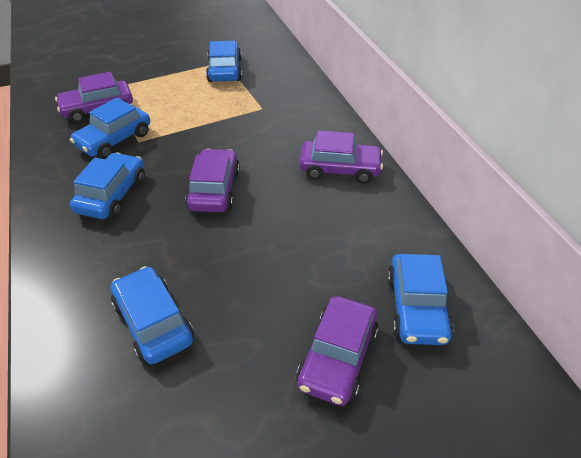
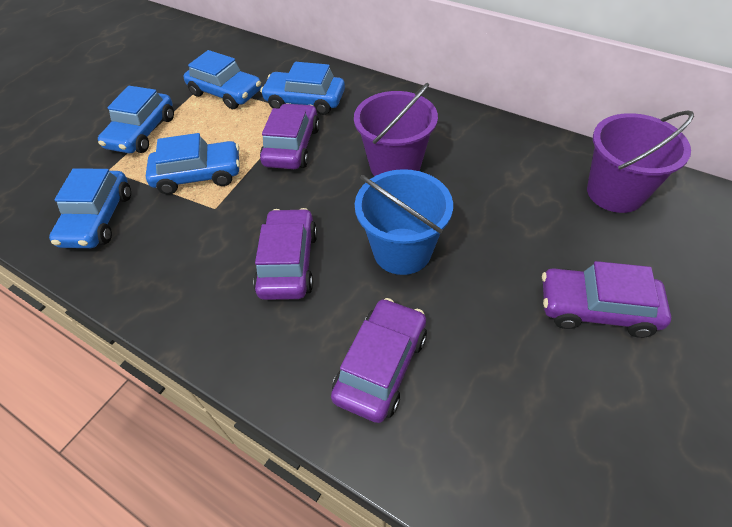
blue bucket: 0 -> 1
purple bucket: 0 -> 2

